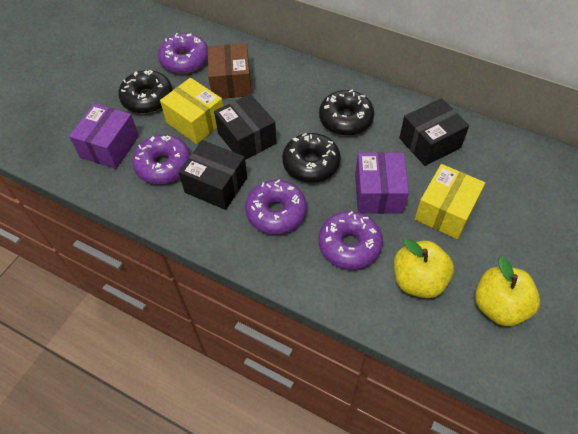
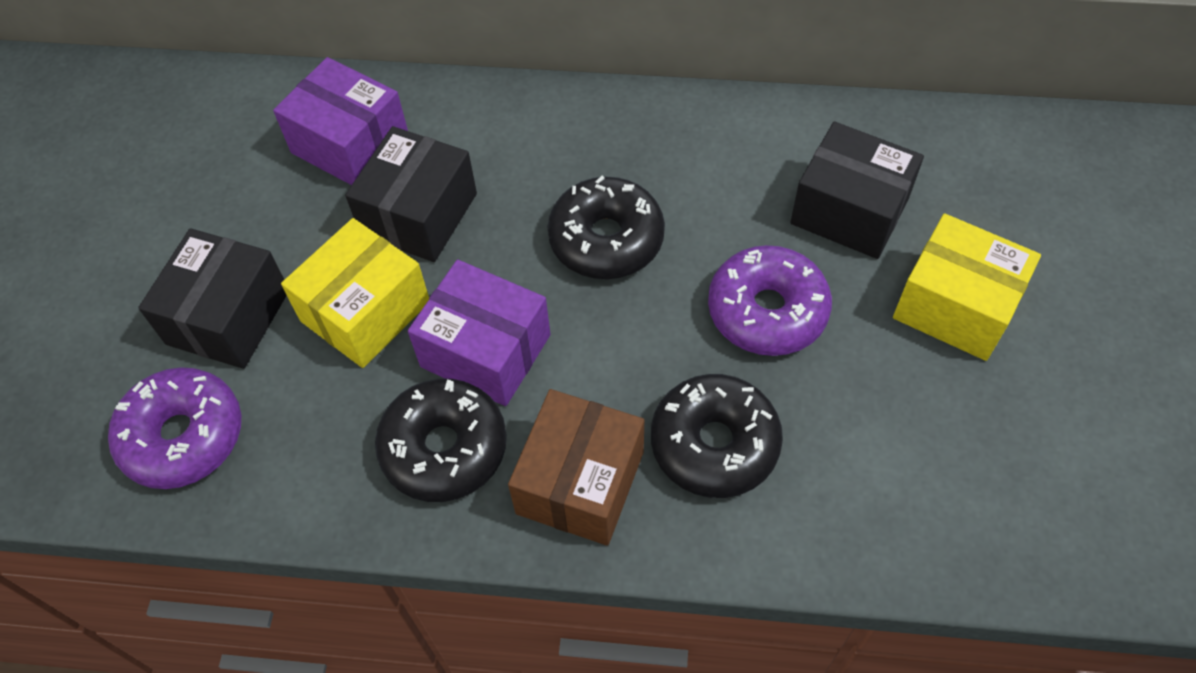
purple donut: 4 -> 2
yellow apple: 2 -> 0

